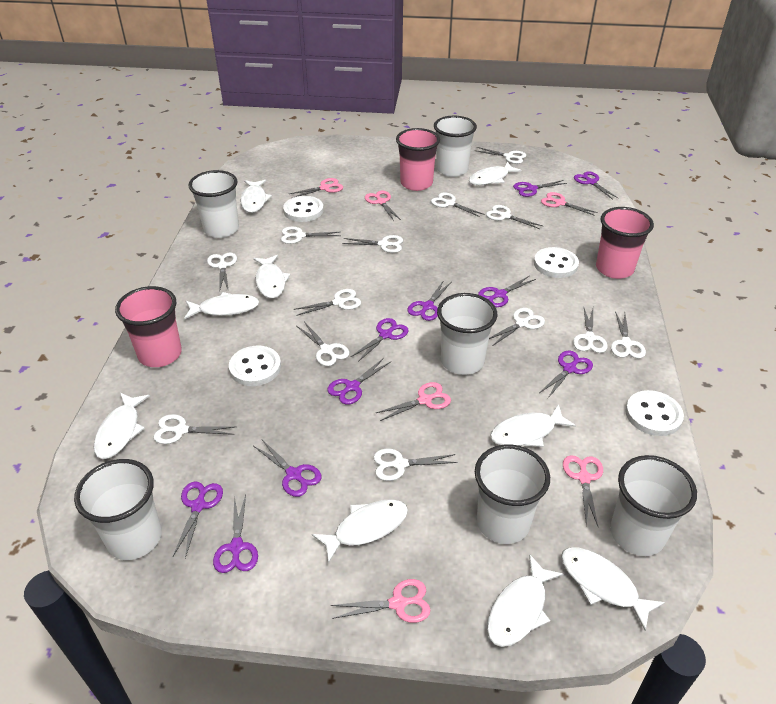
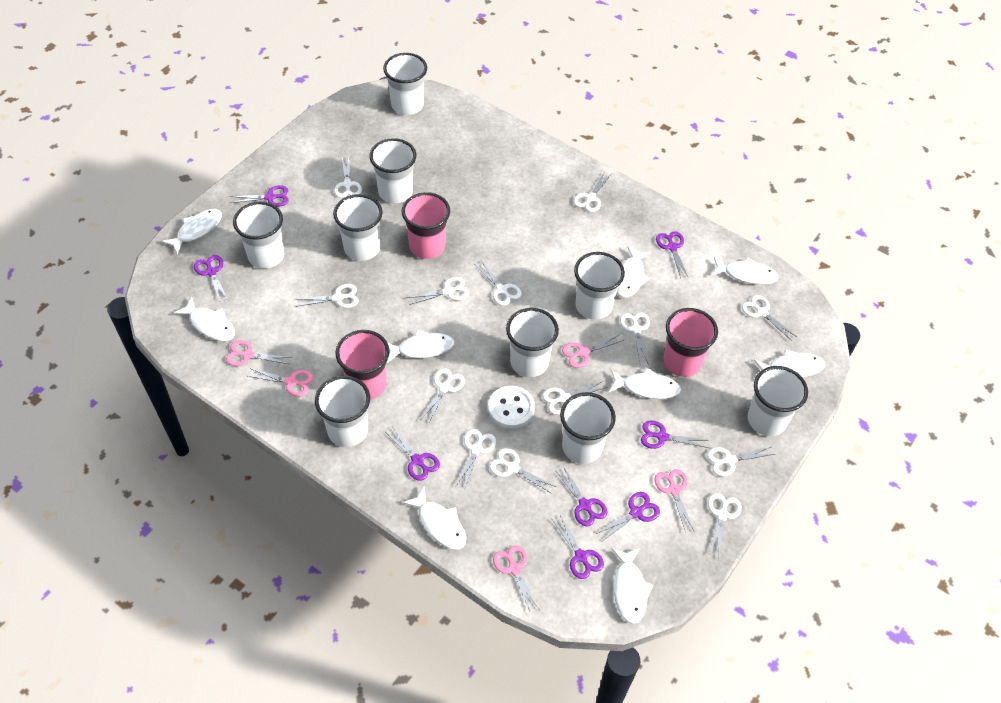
pink scissors: 6 -> 5
purple scissors: 10 -> 8
white button: 4 -> 1
white cup: 6 -> 9

